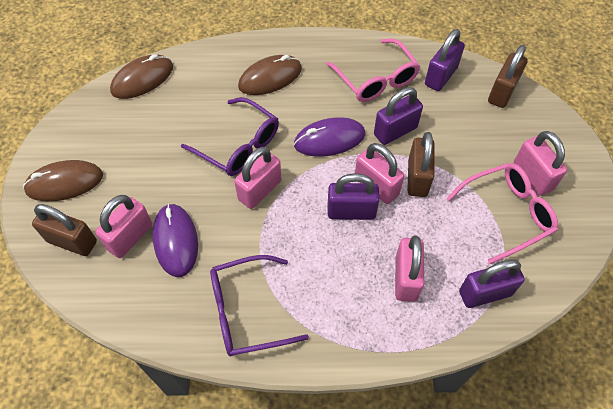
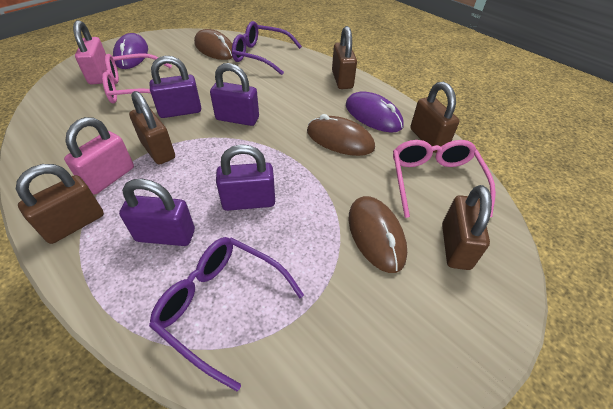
brown padlock: 3 -> 5
pink padlock: 5 -> 2

